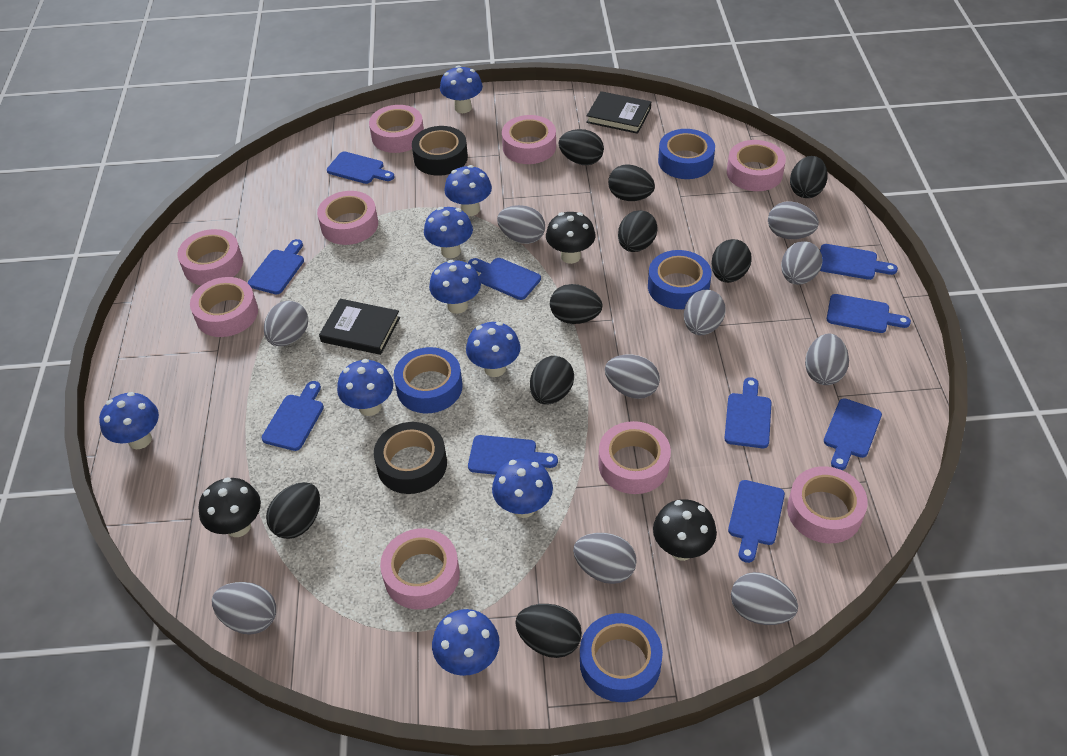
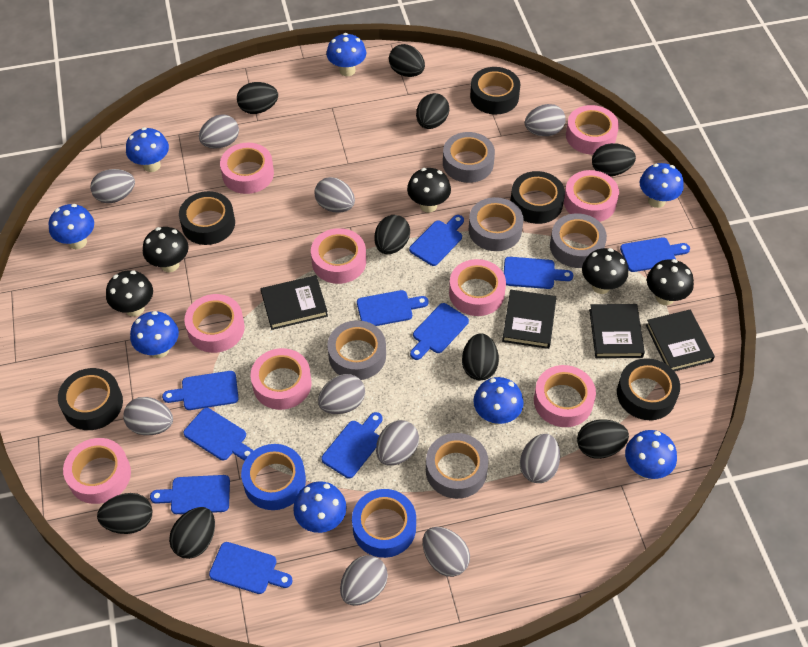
black book: 2 -> 4
black mushroom: 3 -> 5
black tape: 2 -> 5
blue mushroom: 9 -> 8
blue tape: 4 -> 2
grey tape: 0 -> 5

